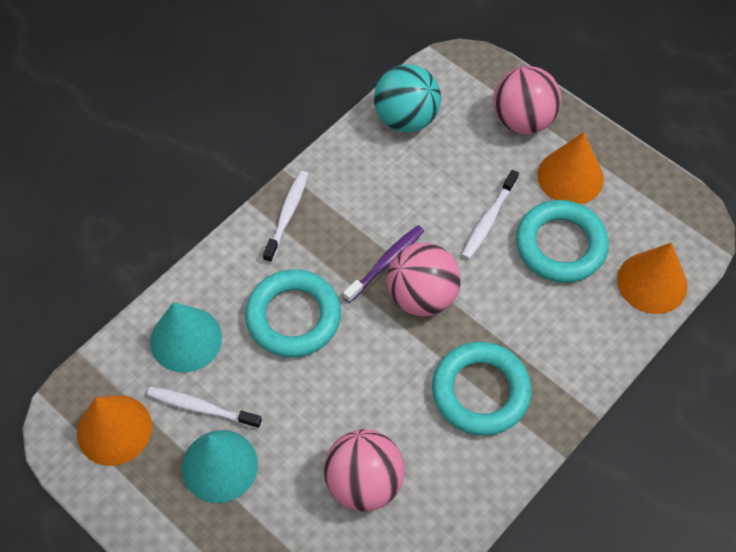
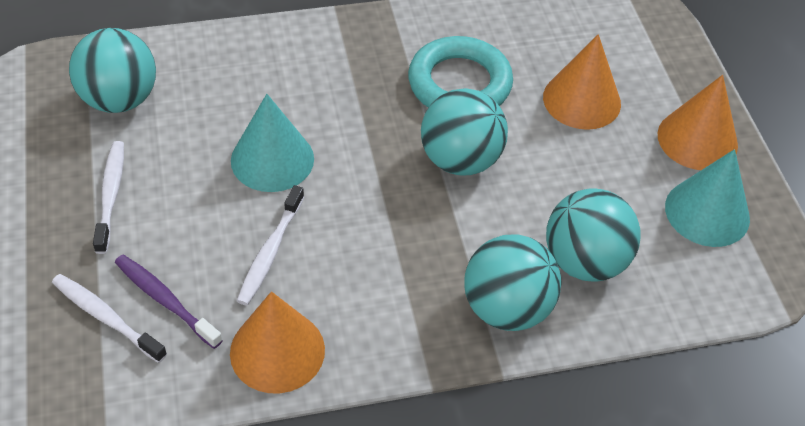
pink ball: 3 -> 0
turquoise ball: 1 -> 4
turquoise ring: 3 -> 1

